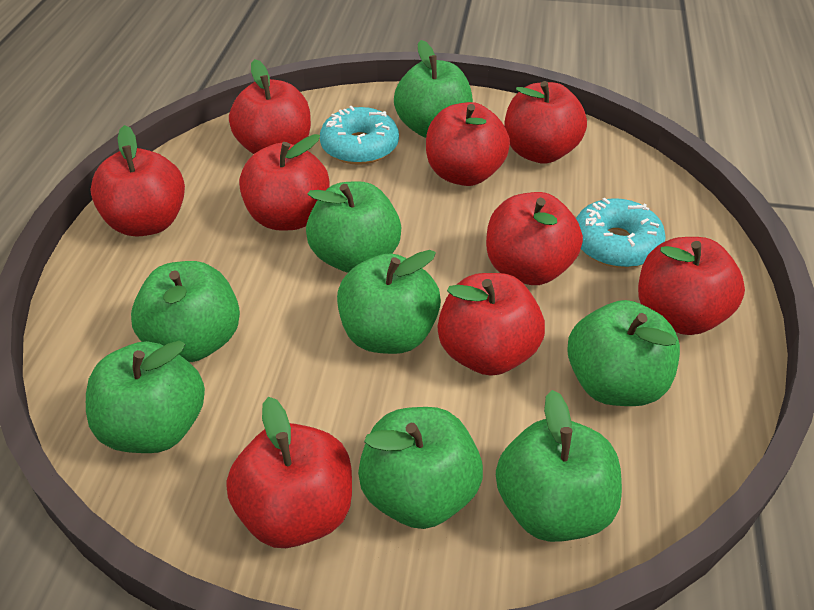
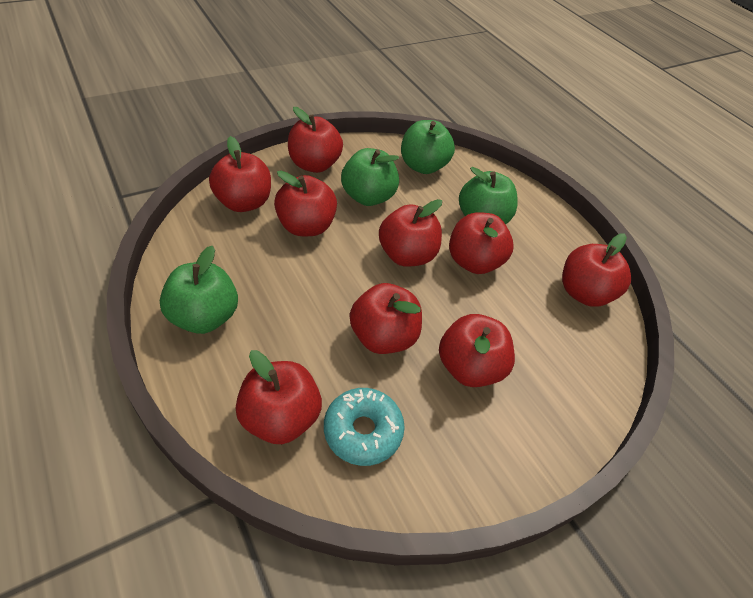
green apple: 8 -> 4
turquoise donut: 2 -> 1

